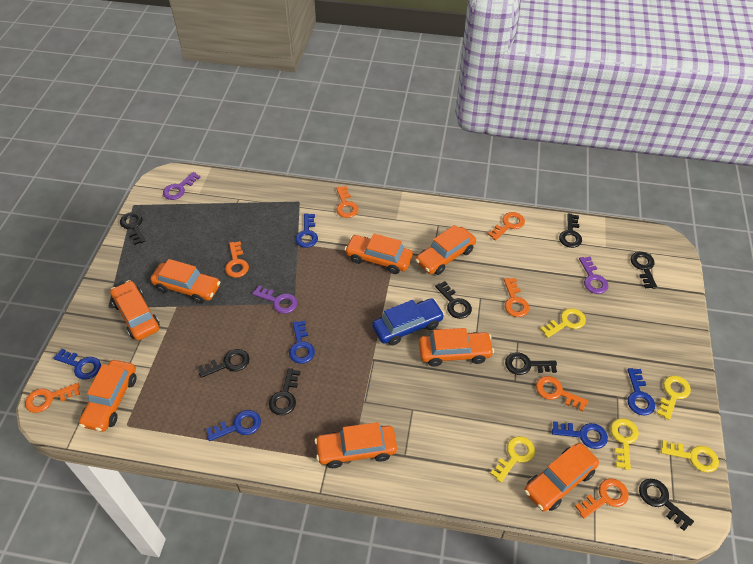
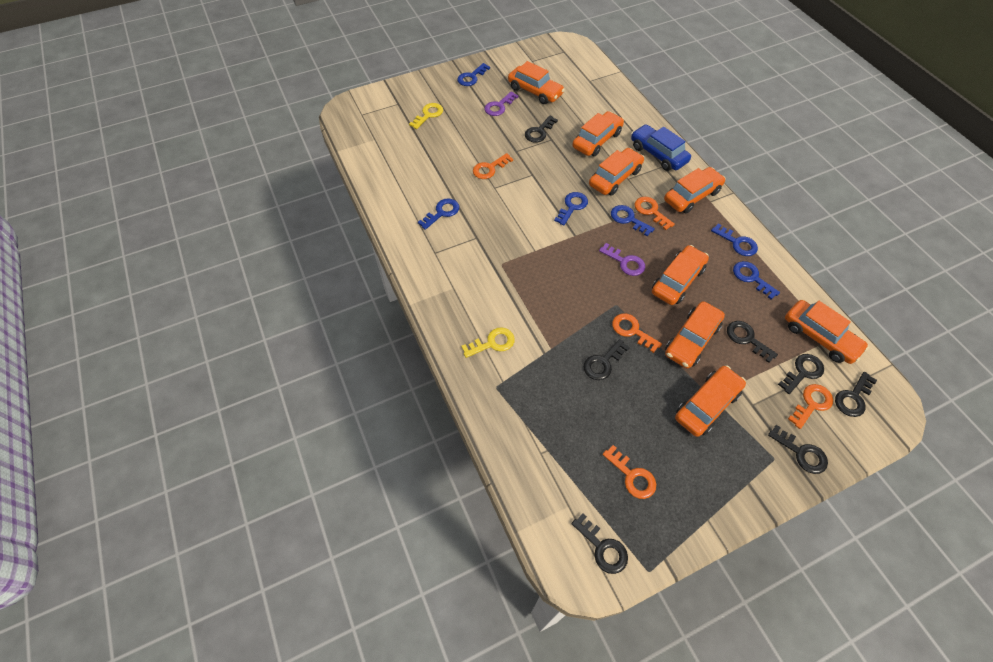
black key: 8 -> 7
orange key: 7 -> 5
purple key: 3 -> 2
yellow key: 5 -> 2

